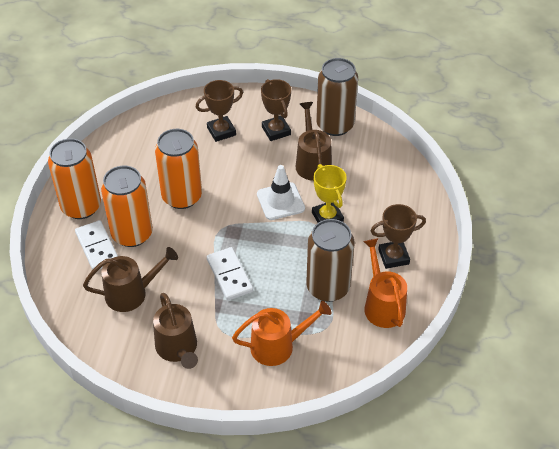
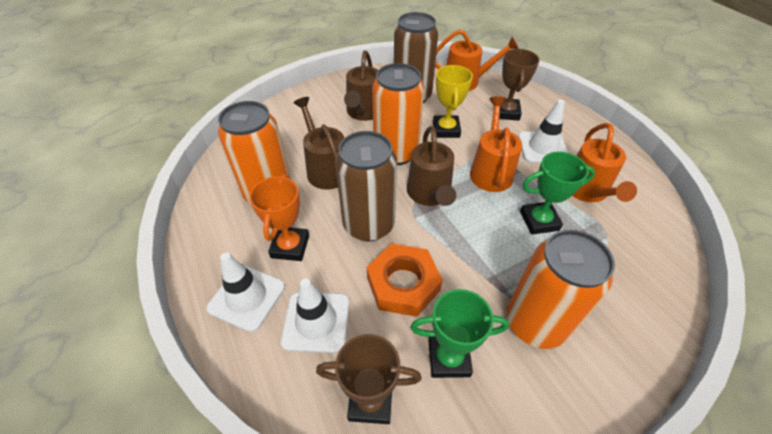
brown trophy: 3 -> 2
green trophy: 0 -> 2
orange nut: 0 -> 1
orange trophy: 0 -> 1
orange watering can: 2 -> 3
white domino: 2 -> 0
white traffic cone: 1 -> 3

